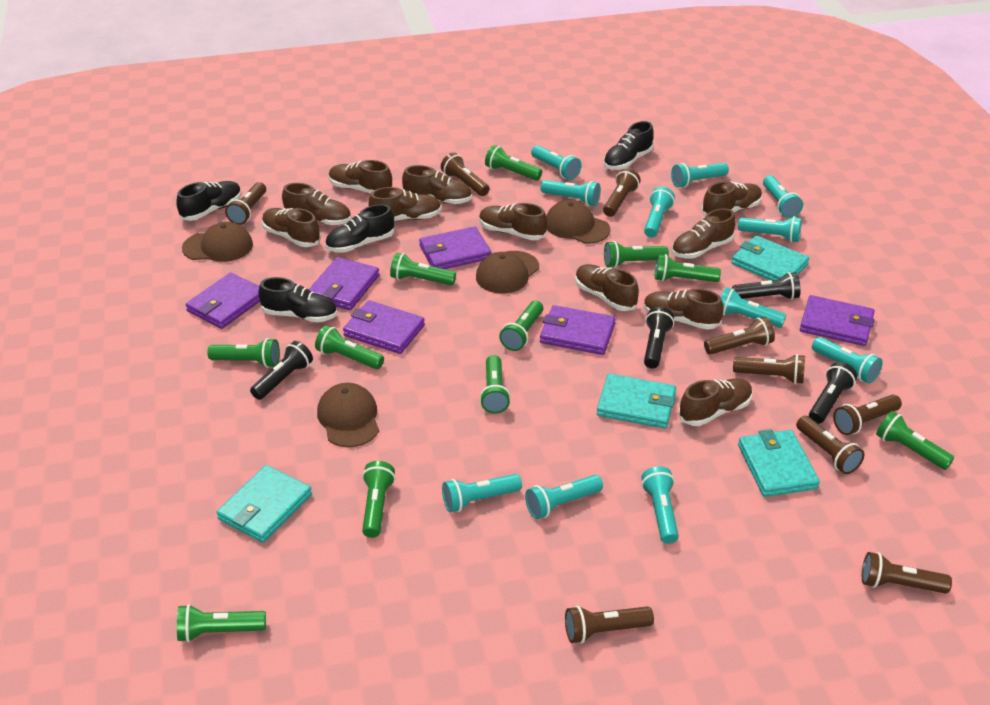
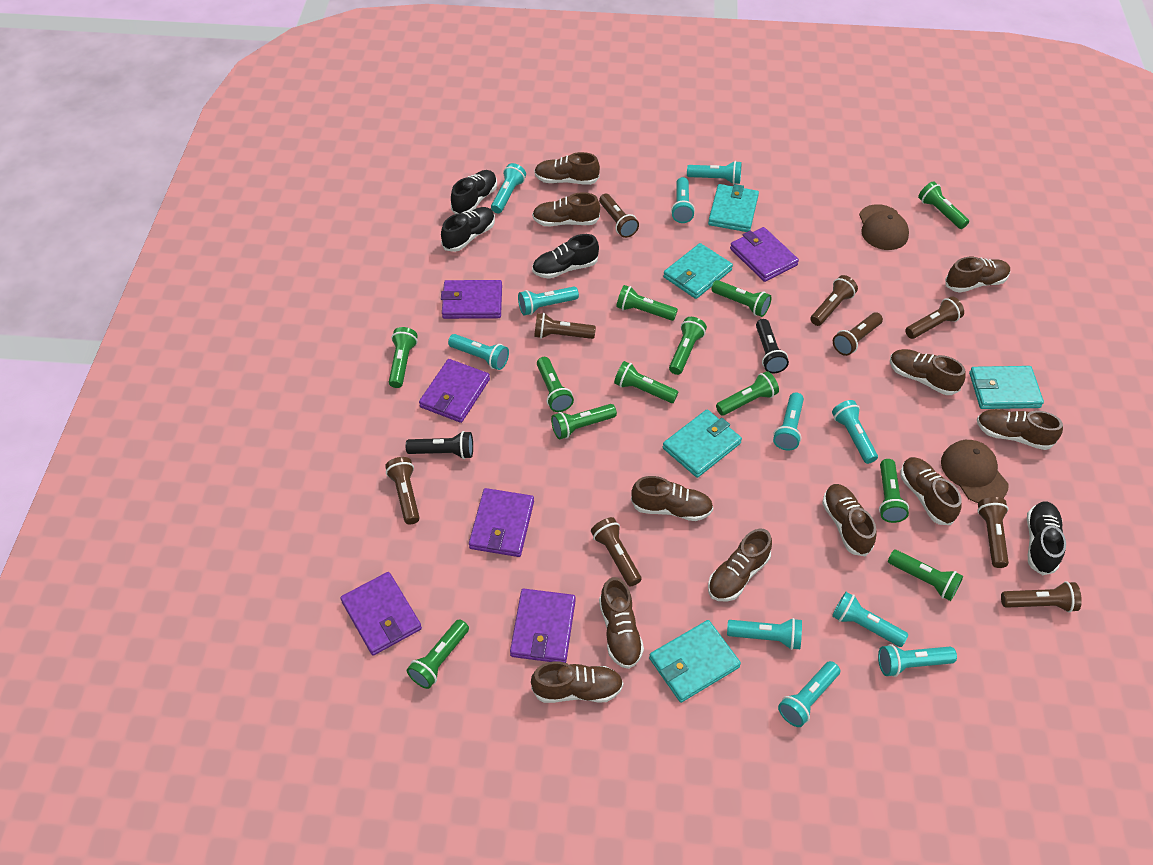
black flashlight: 4 -> 2
brown cap: 4 -> 2
green flashlight: 11 -> 12
turquoise wallet: 4 -> 5

